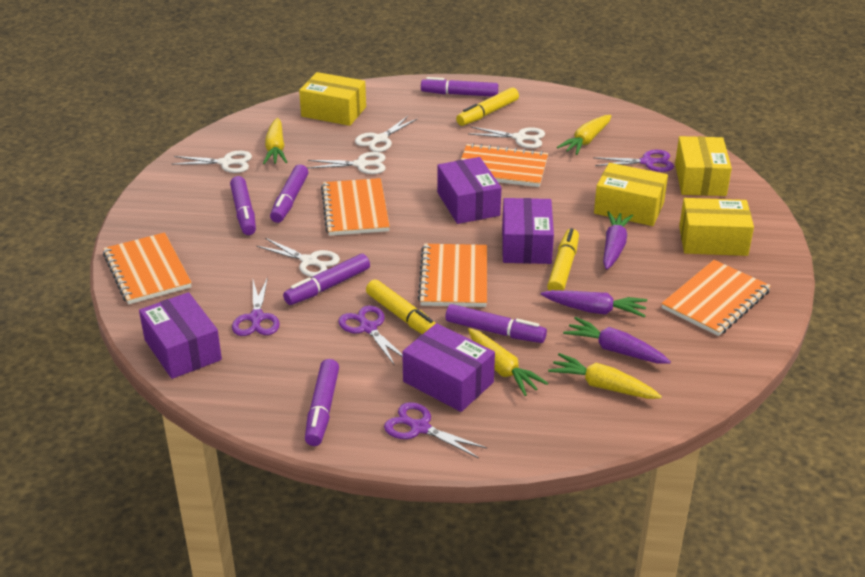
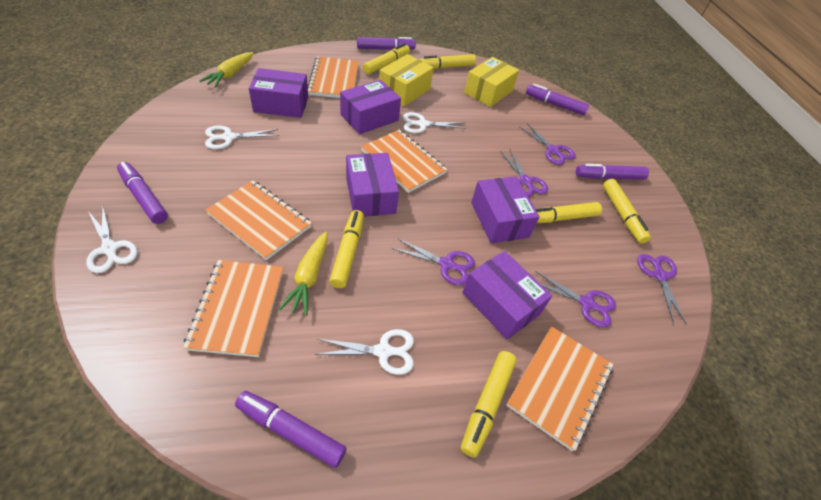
purple box: 4 -> 5
purple carrot: 3 -> 0
purple marker: 6 -> 5
purple scissors: 4 -> 5
white scissors: 5 -> 4
yellow box: 4 -> 2
yellow carrot: 4 -> 2
yellow marker: 3 -> 6

